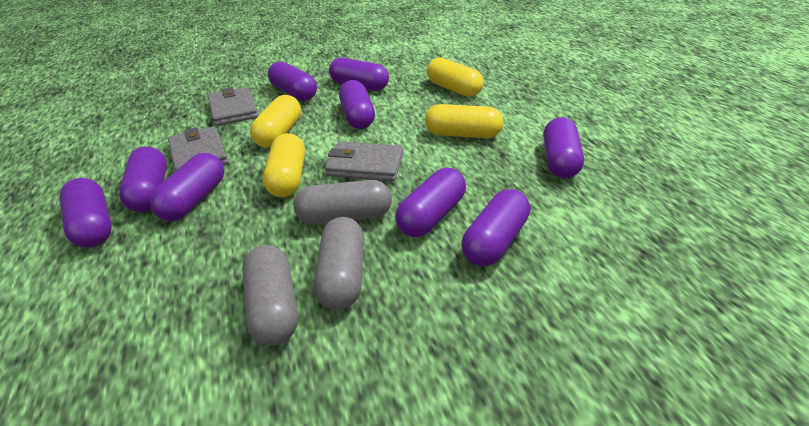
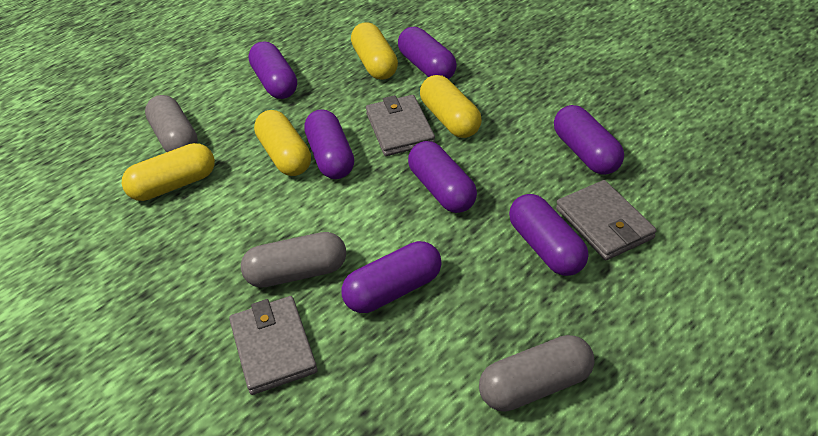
purple capsule: 9 -> 7

